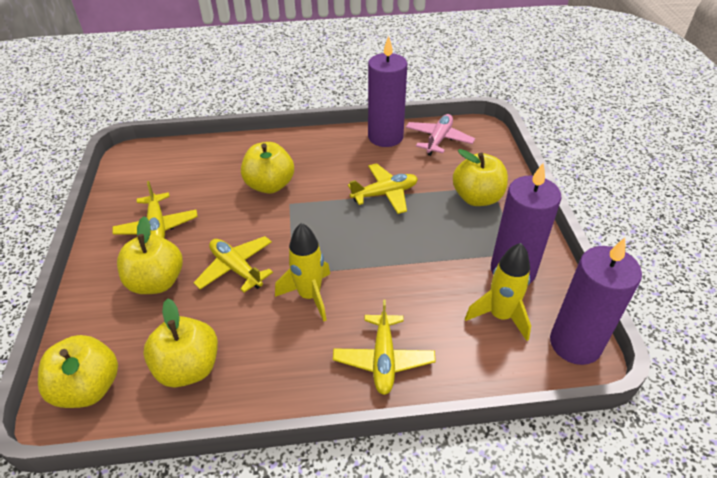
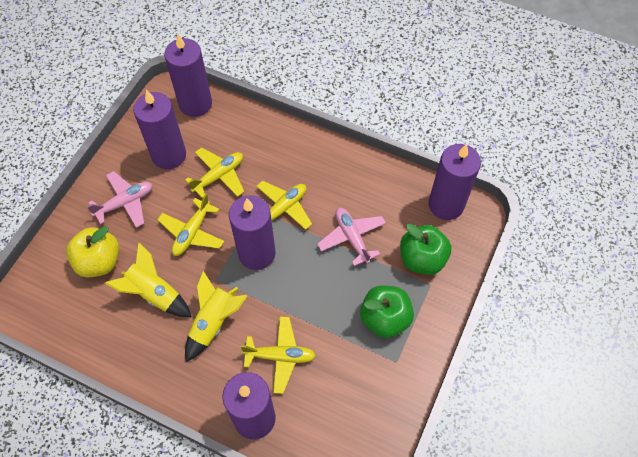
green apple: 0 -> 2
pink plane: 1 -> 2
purple candle: 3 -> 5
yellow apple: 5 -> 1

